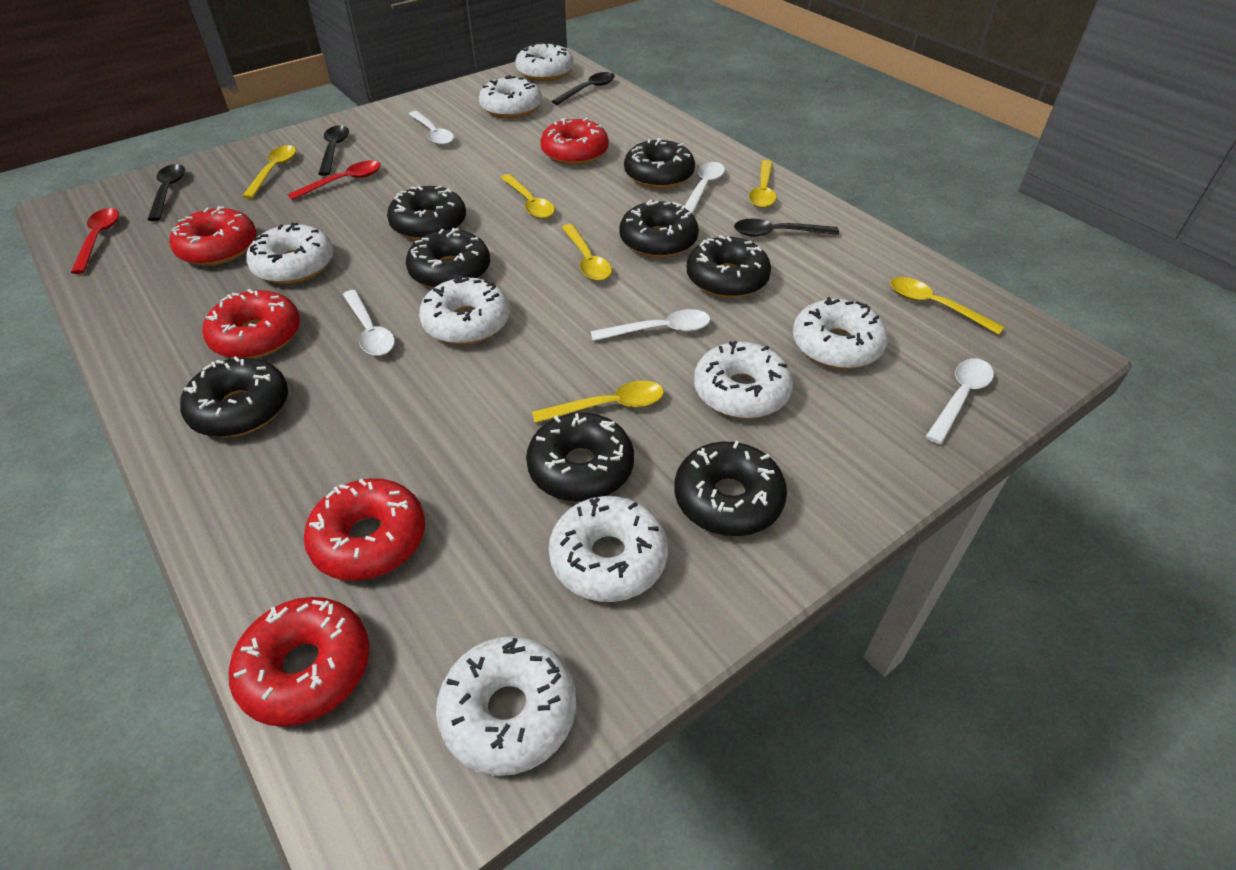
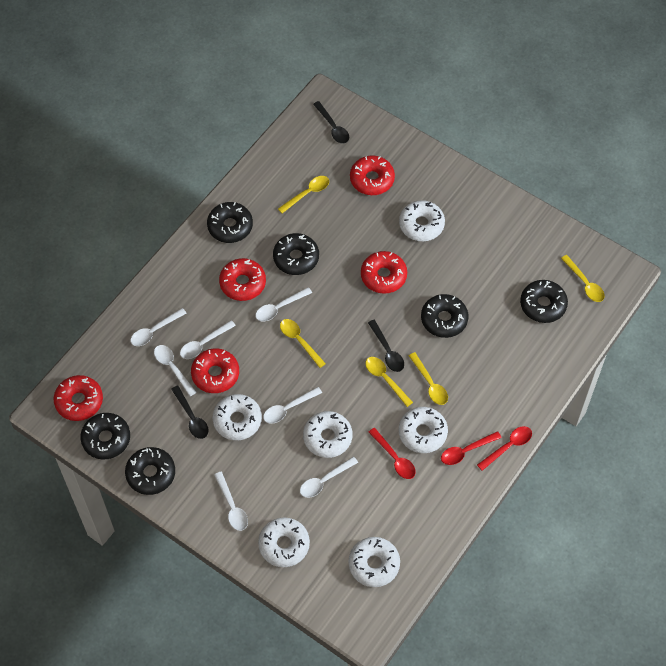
black donut: 8 -> 6
black spoon: 4 -> 3
red spoon: 2 -> 3
white donut: 8 -> 6
white spoon: 5 -> 7
yellow spoon: 6 -> 5

